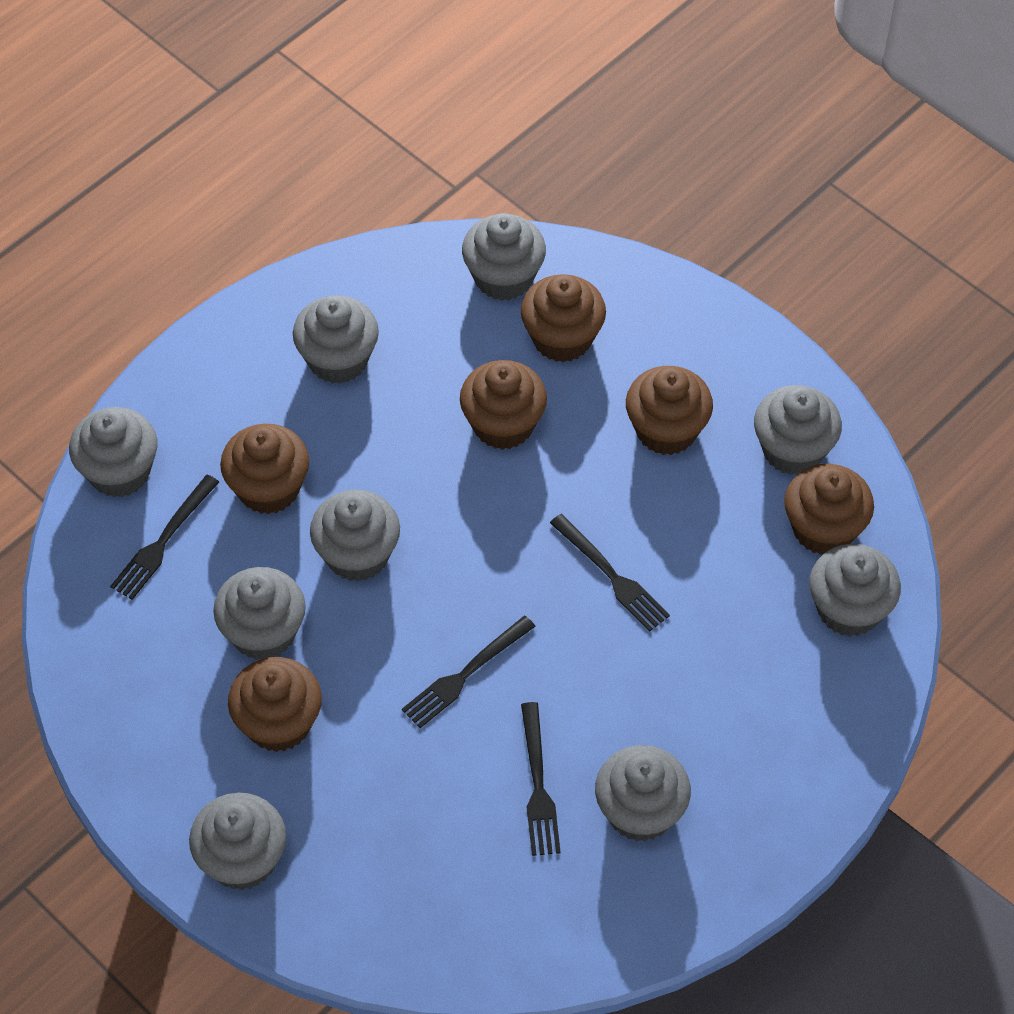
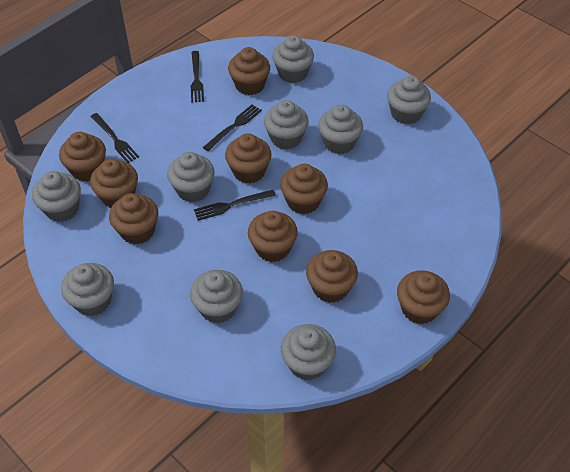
brown cupcake: 6 -> 9

